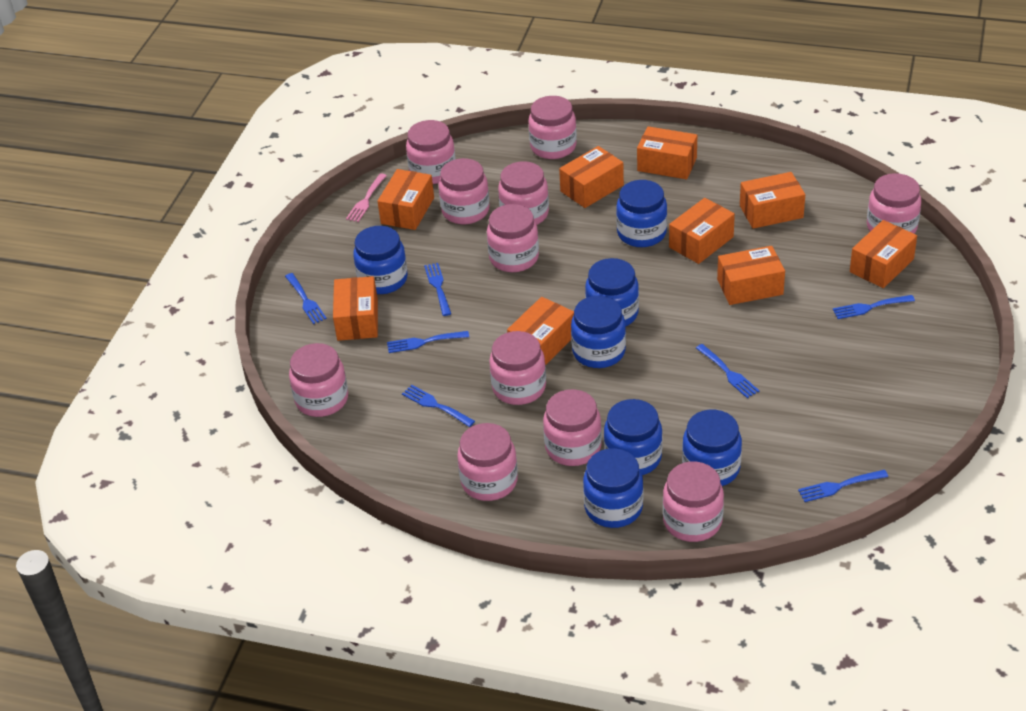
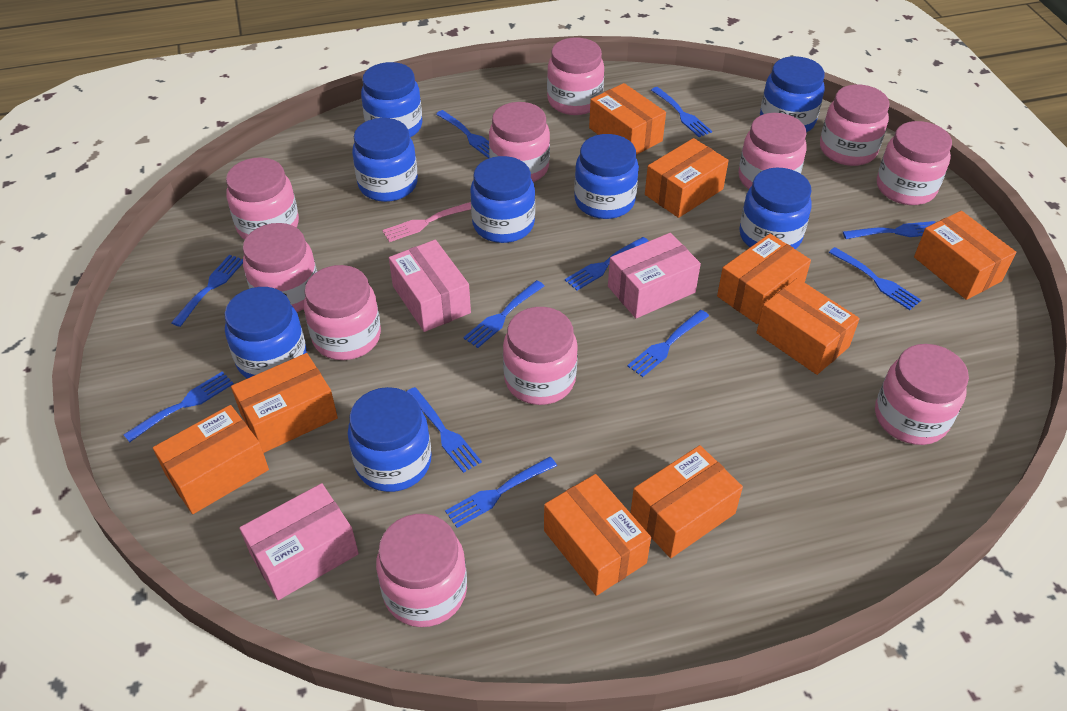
blue fork: 7 -> 11
blue jar: 7 -> 8
pink box: 0 -> 3

